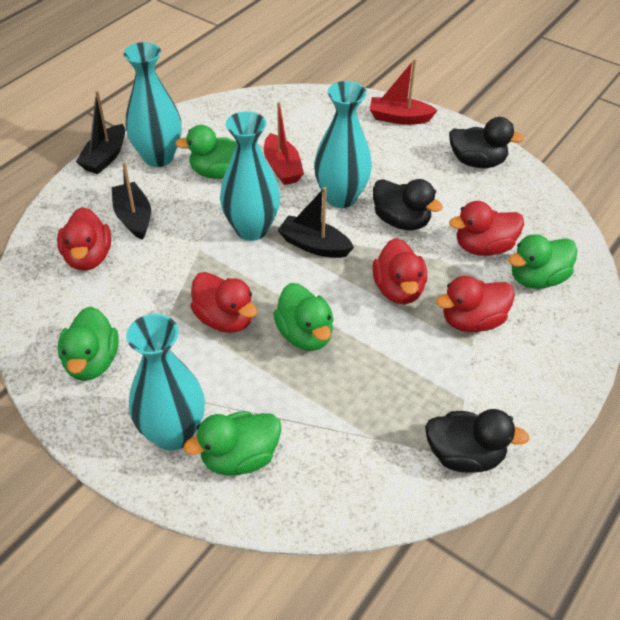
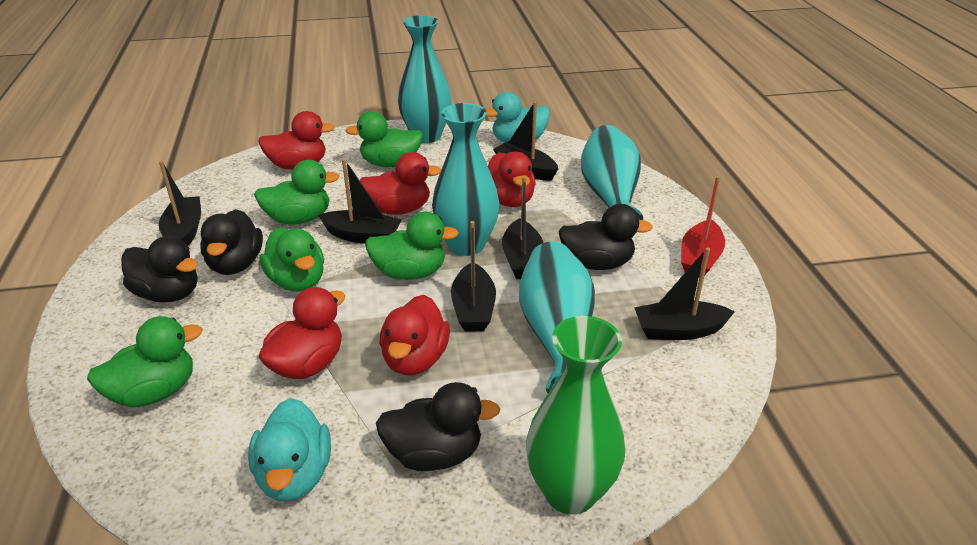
black boat: 3 -> 6
black duck: 3 -> 4
green vase: 0 -> 1
red boat: 2 -> 1
turquoise duck: 0 -> 2

